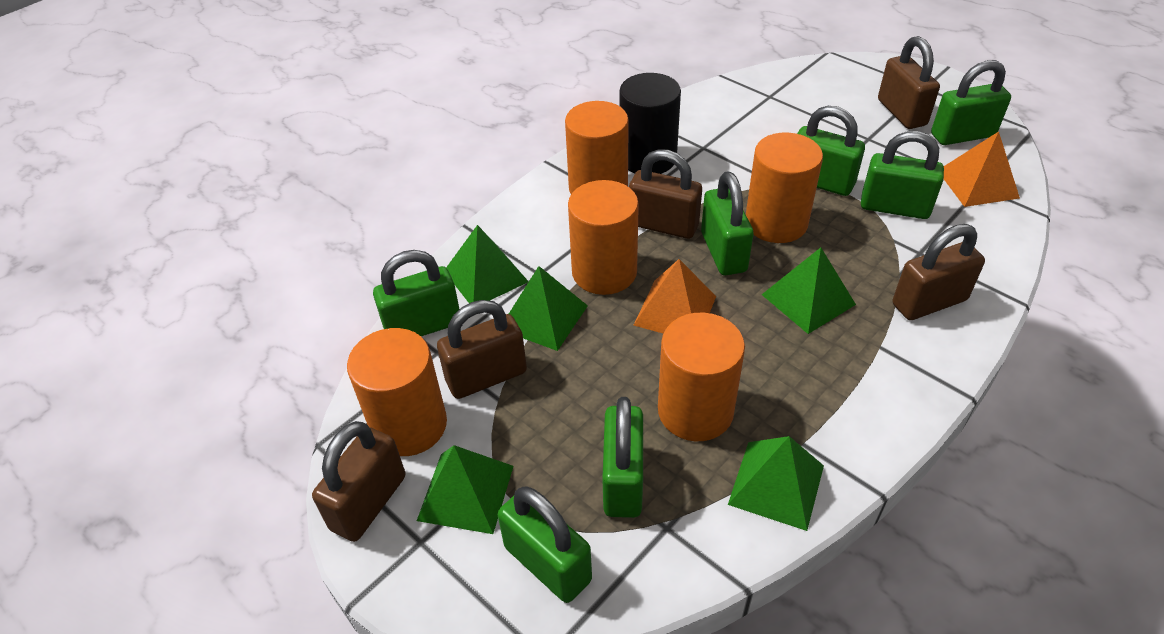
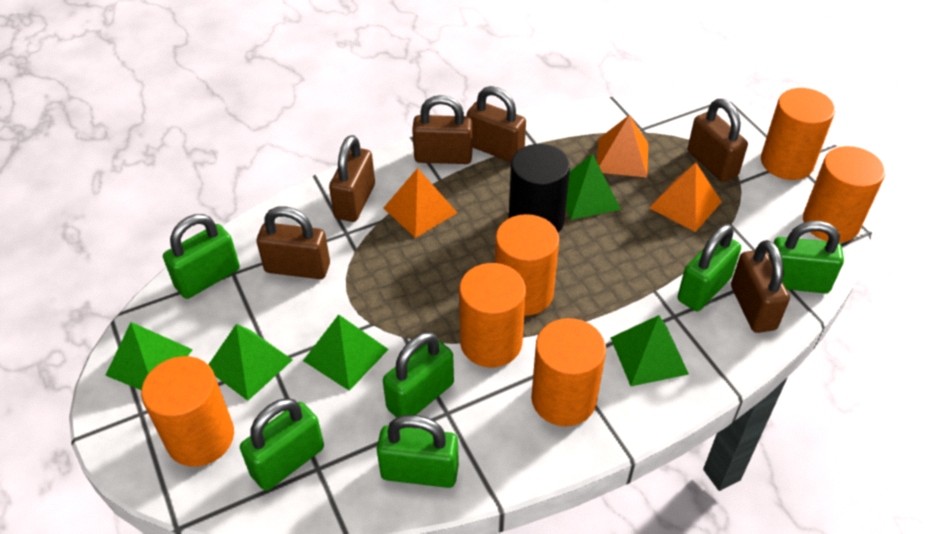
brown padlock: 5 -> 6
green padlock: 7 -> 6
orange cylinder: 5 -> 6
orange pyramid: 2 -> 3

